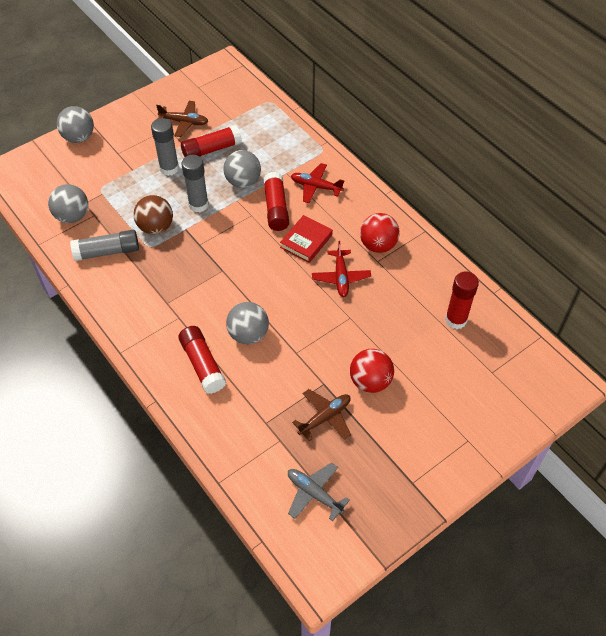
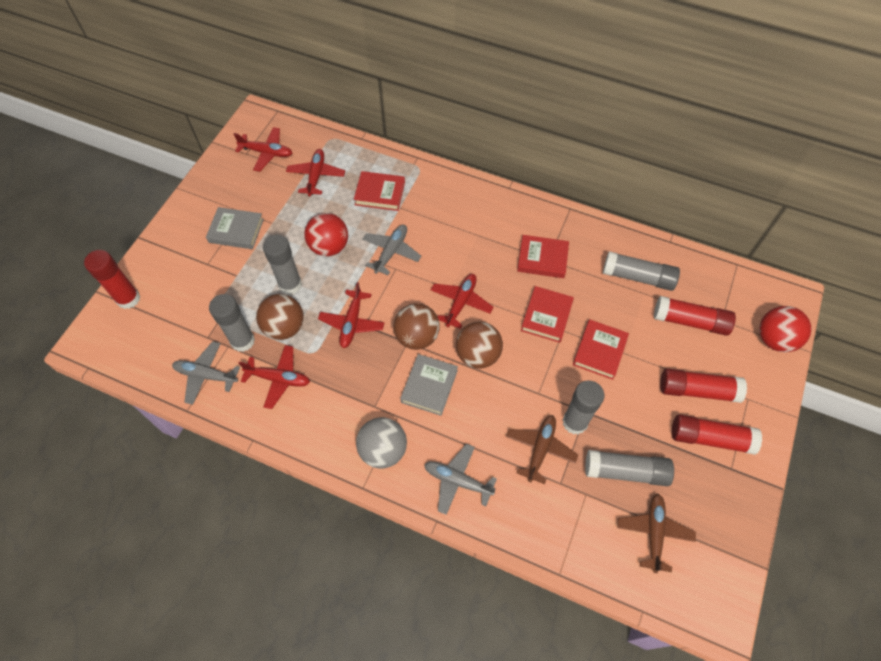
brown ball: 1 -> 3
grey ball: 4 -> 1
grey book: 0 -> 2
grey glue stick: 3 -> 5
grey plane: 1 -> 3
red book: 1 -> 4
red plane: 2 -> 5

